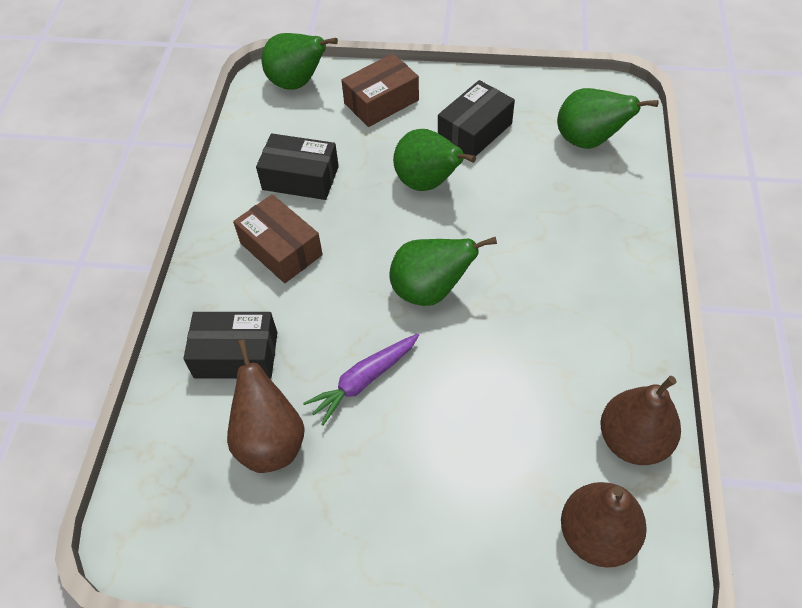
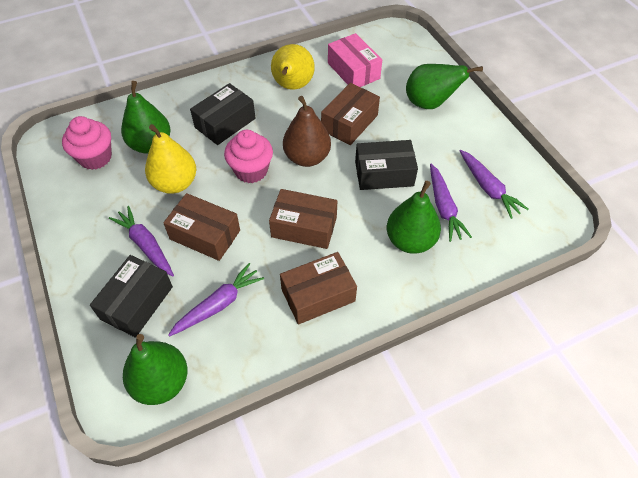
brown box: 2 -> 4
brown pear: 3 -> 1
pink box: 0 -> 1
pink cupcake: 0 -> 2
purple carrot: 1 -> 4
yellow pear: 0 -> 2

